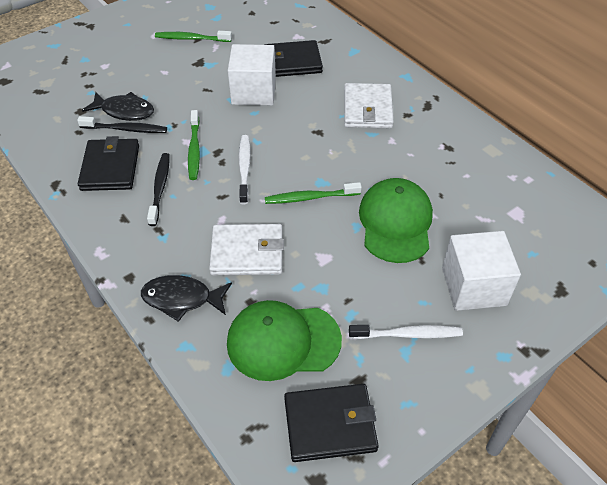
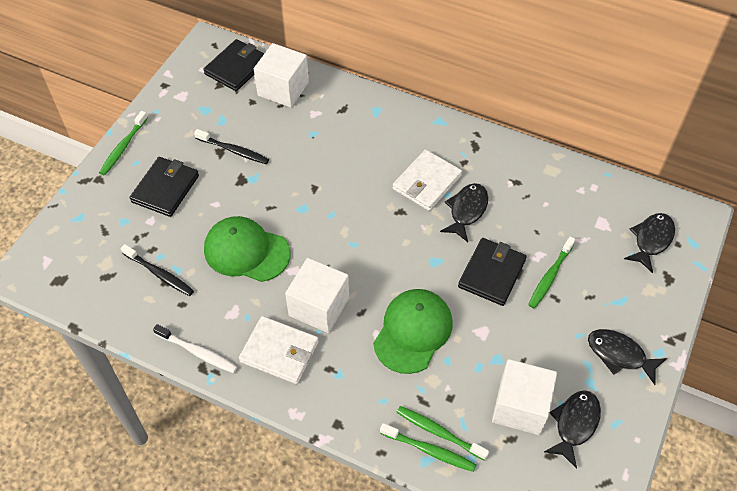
black fish: 2 -> 4
green toothbrush: 3 -> 4
white cube: 2 -> 3
white toothbrush: 2 -> 1

